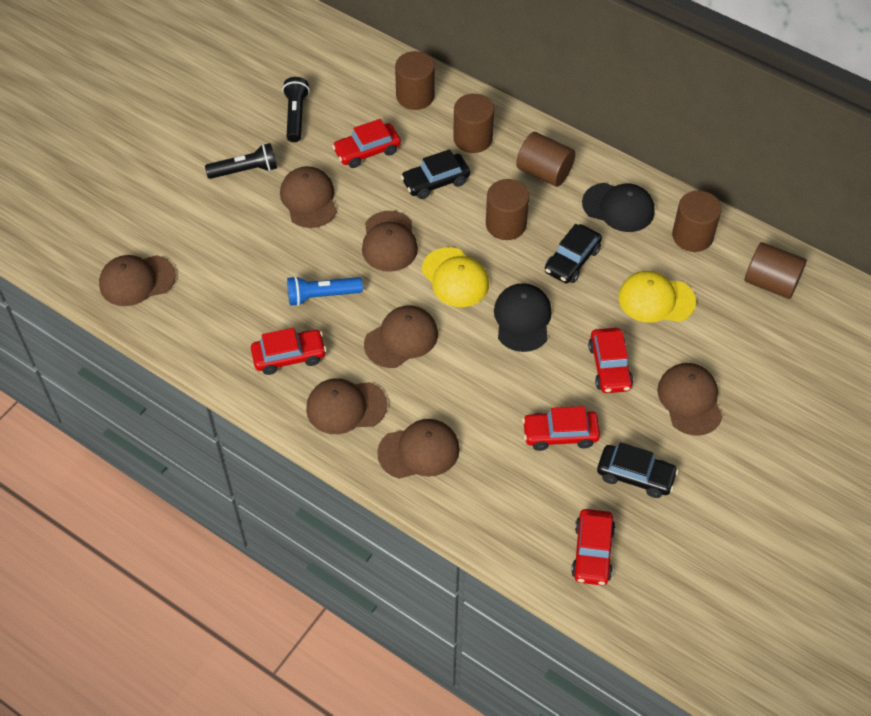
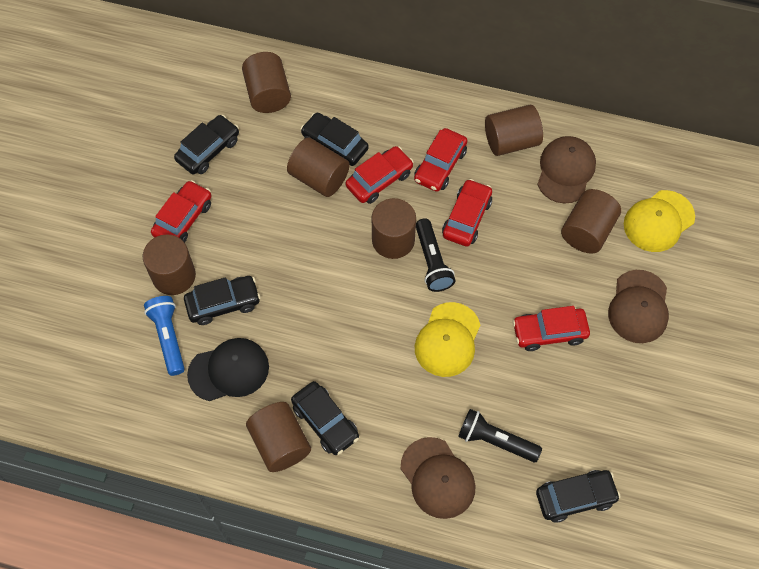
black cap: 2 -> 1
black car: 3 -> 5
brown cap: 7 -> 3
brown cylinder: 6 -> 7

